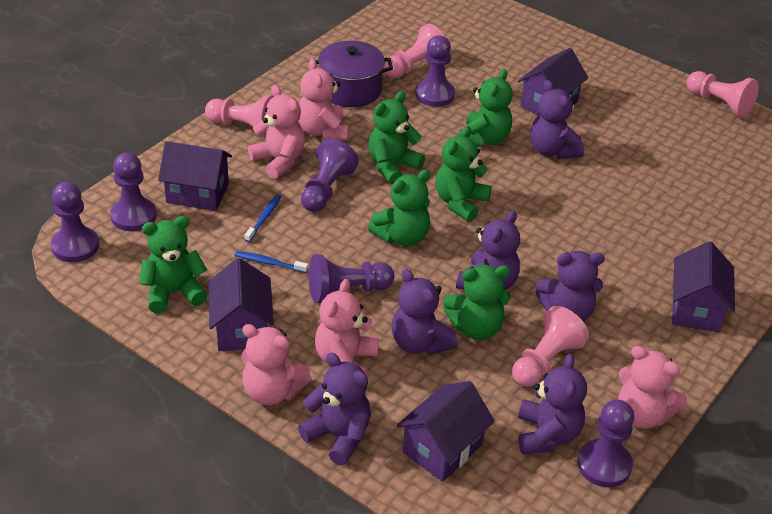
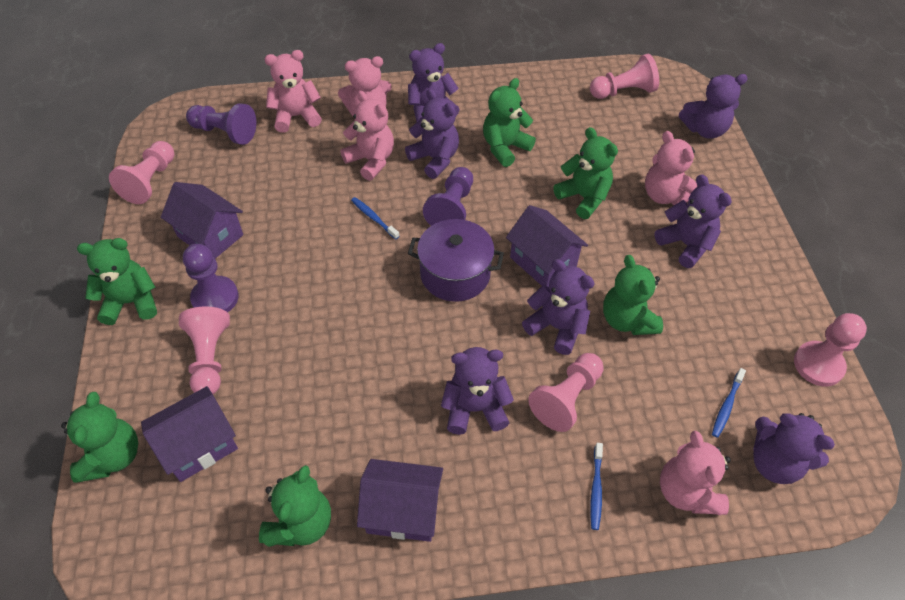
blue toothbrush: 2 -> 3
pink pawn: 4 -> 5
purple house: 5 -> 4
purple pawn: 6 -> 3
purple teddy bear: 6 -> 7

